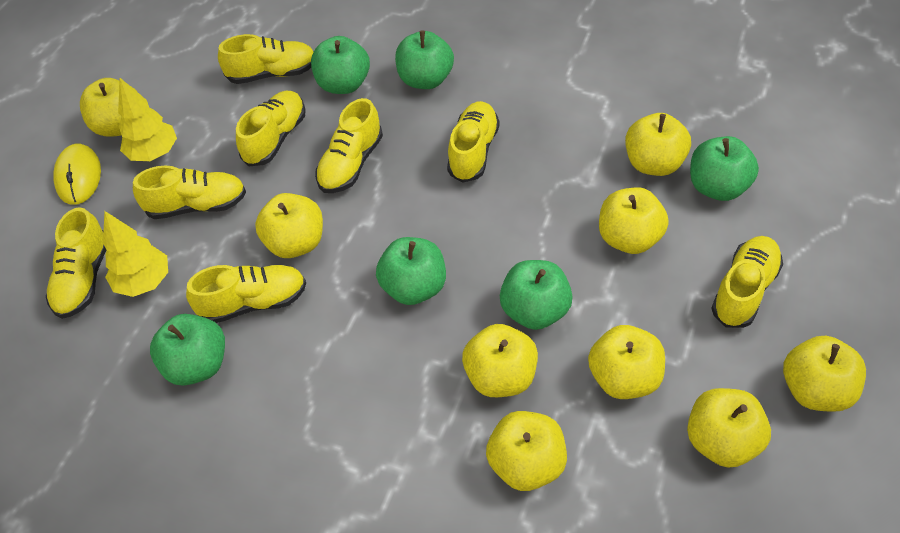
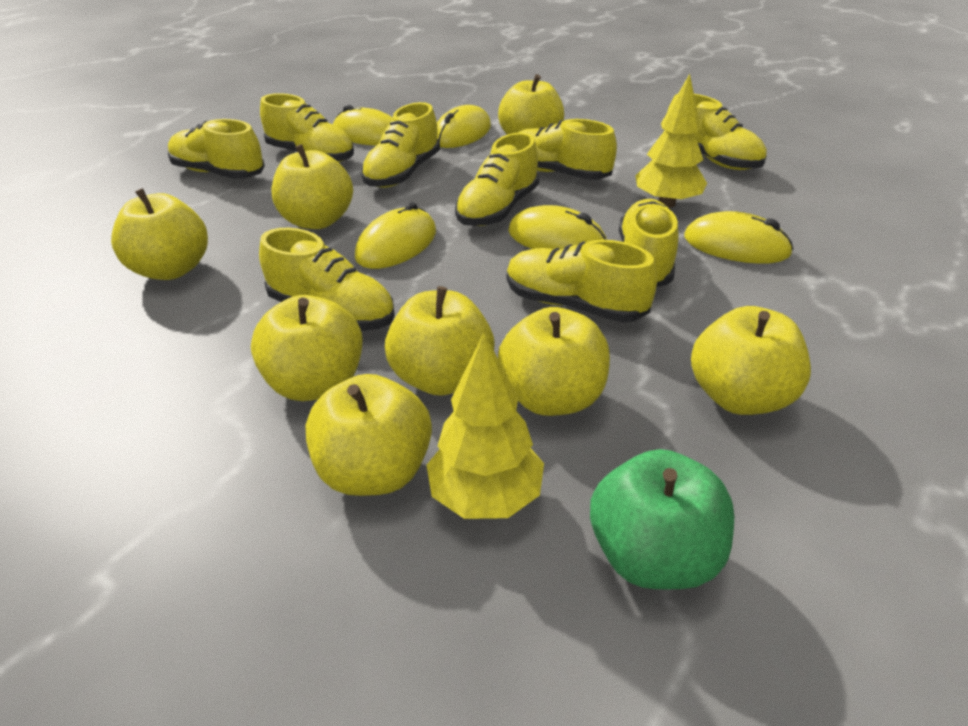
green apple: 6 -> 1
yellow apple: 9 -> 8
yellow mouse: 1 -> 5
yellow shoe: 8 -> 9

